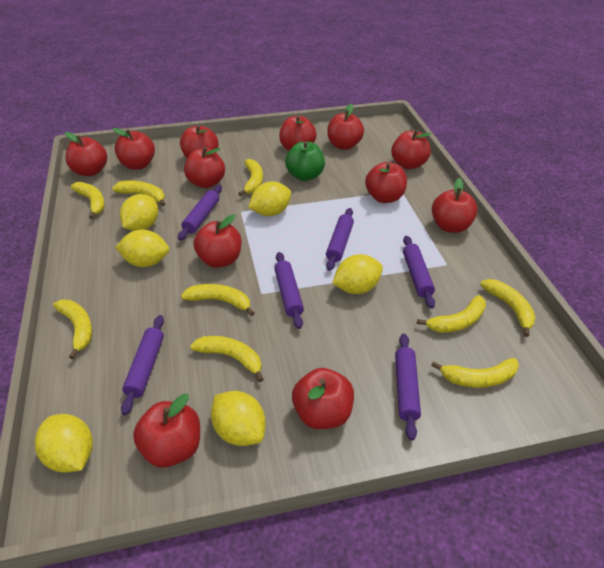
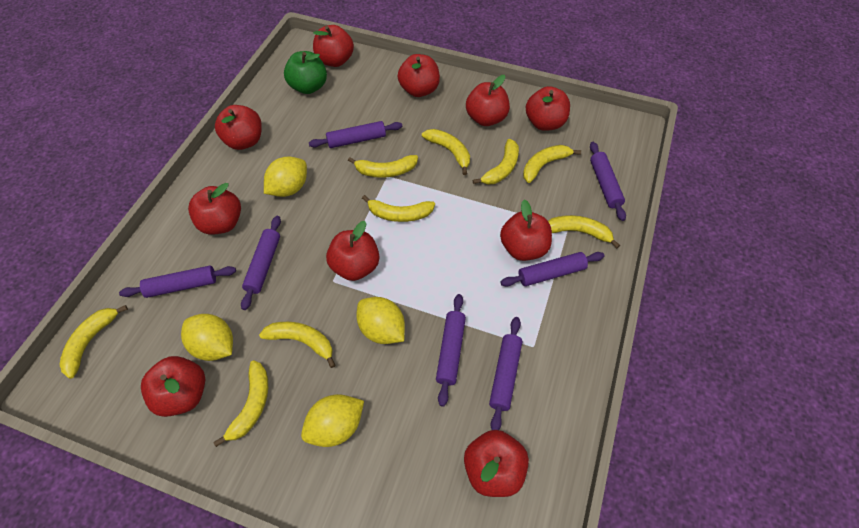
purple rolling pin: 6 -> 7
red apple: 12 -> 10
yellow lemon: 6 -> 4

